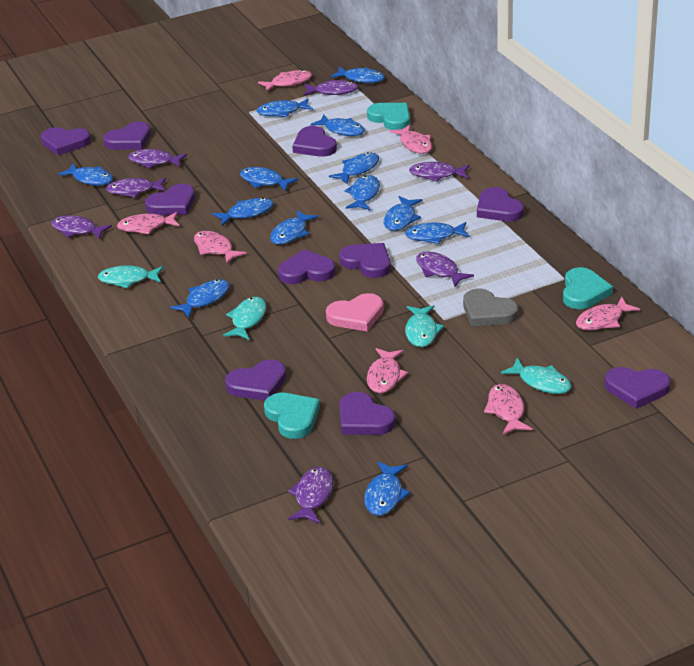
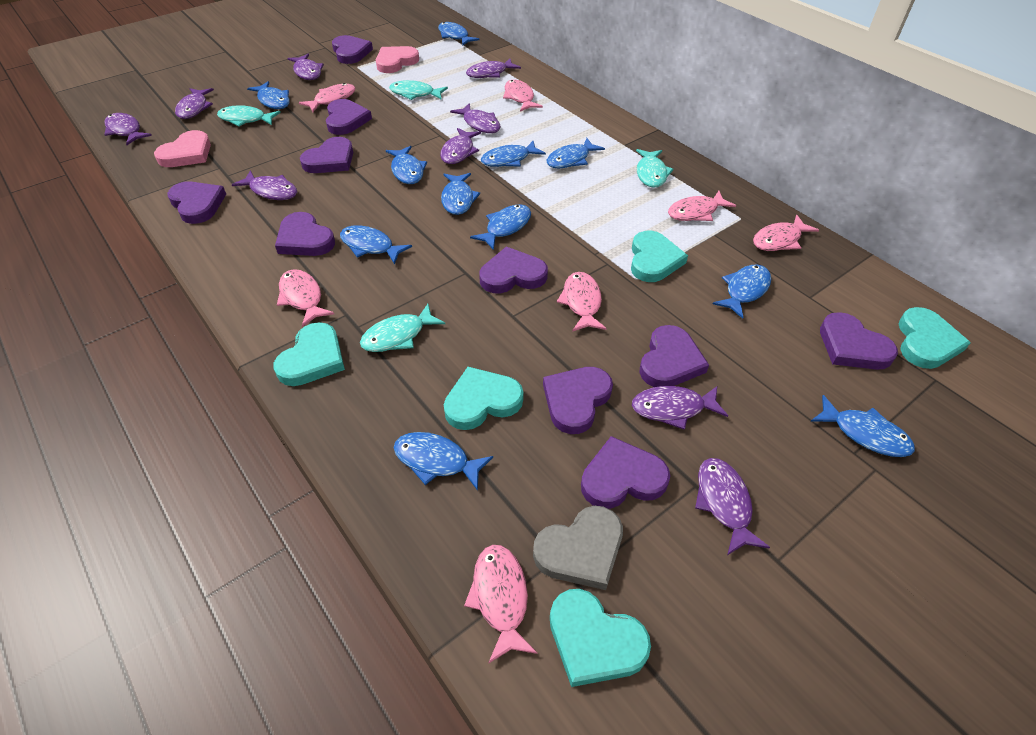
blue fish: 13 -> 11
pink heart: 1 -> 2
purple fish: 7 -> 9
turquoise heart: 3 -> 5

